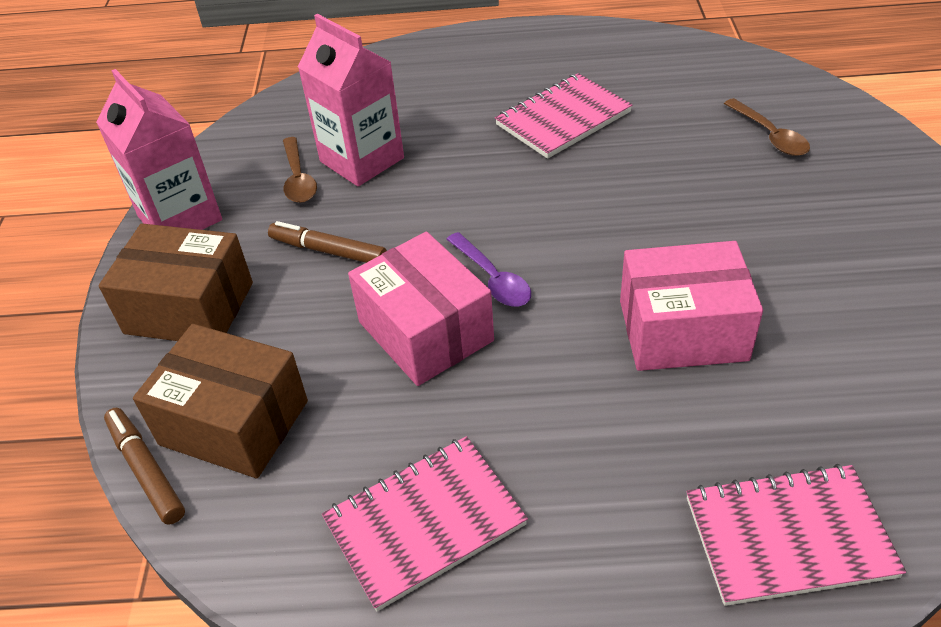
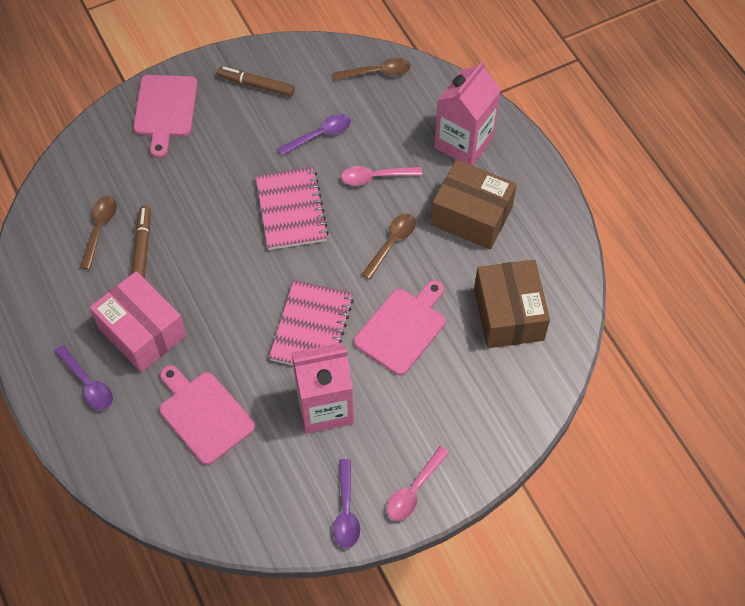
brown spoon: 2 -> 3
pink box: 2 -> 1
pink cutting board: 0 -> 3
pink notebook: 3 -> 2
pink spoon: 0 -> 2
purple spoon: 1 -> 3

